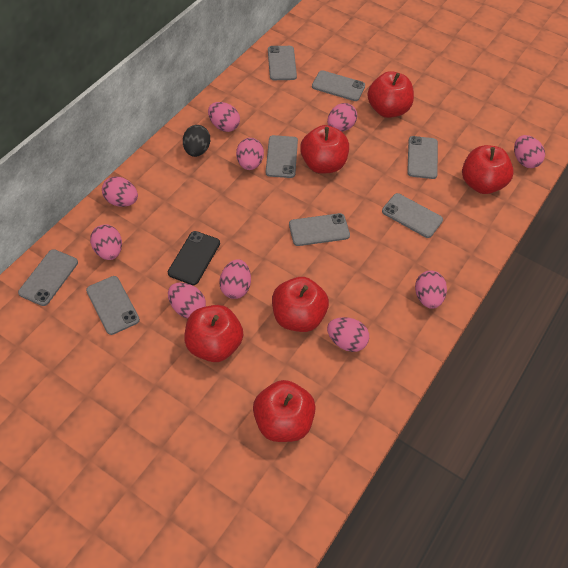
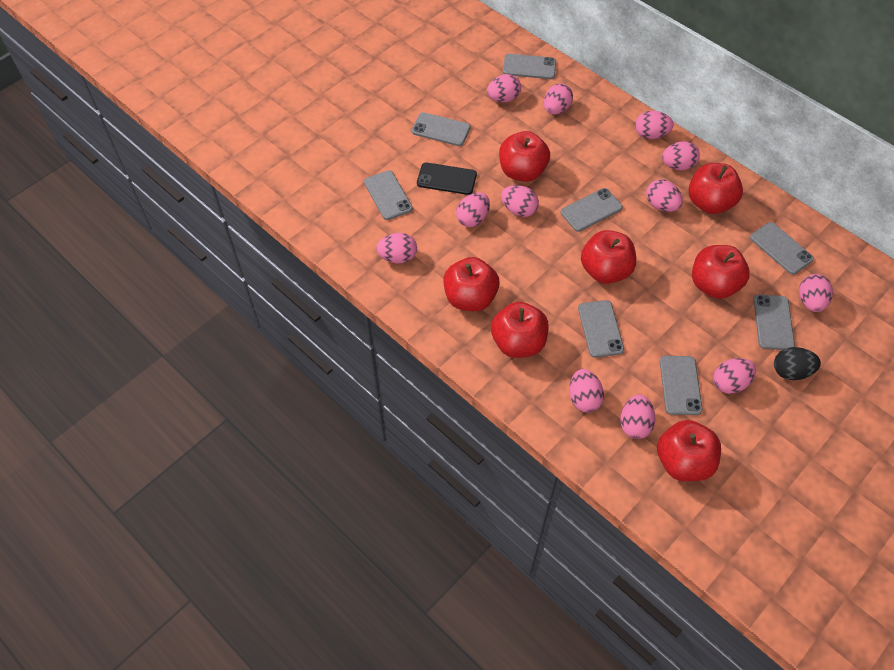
pink egg: 10 -> 12
red apple: 6 -> 7

